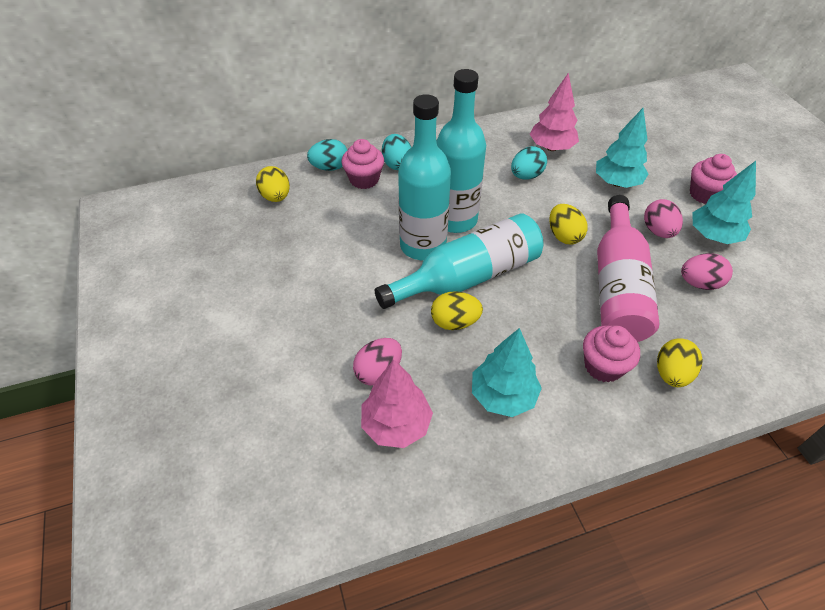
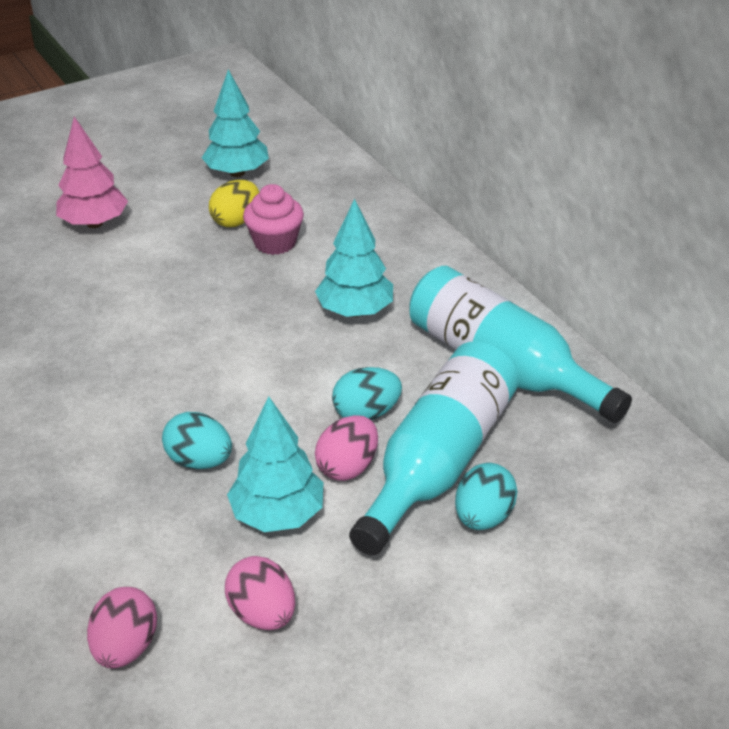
pink bottle: 1 -> 0
pink cupcake: 3 -> 1
pink tree: 2 -> 1
turquoise bottle: 3 -> 2
yellow egg: 4 -> 1

